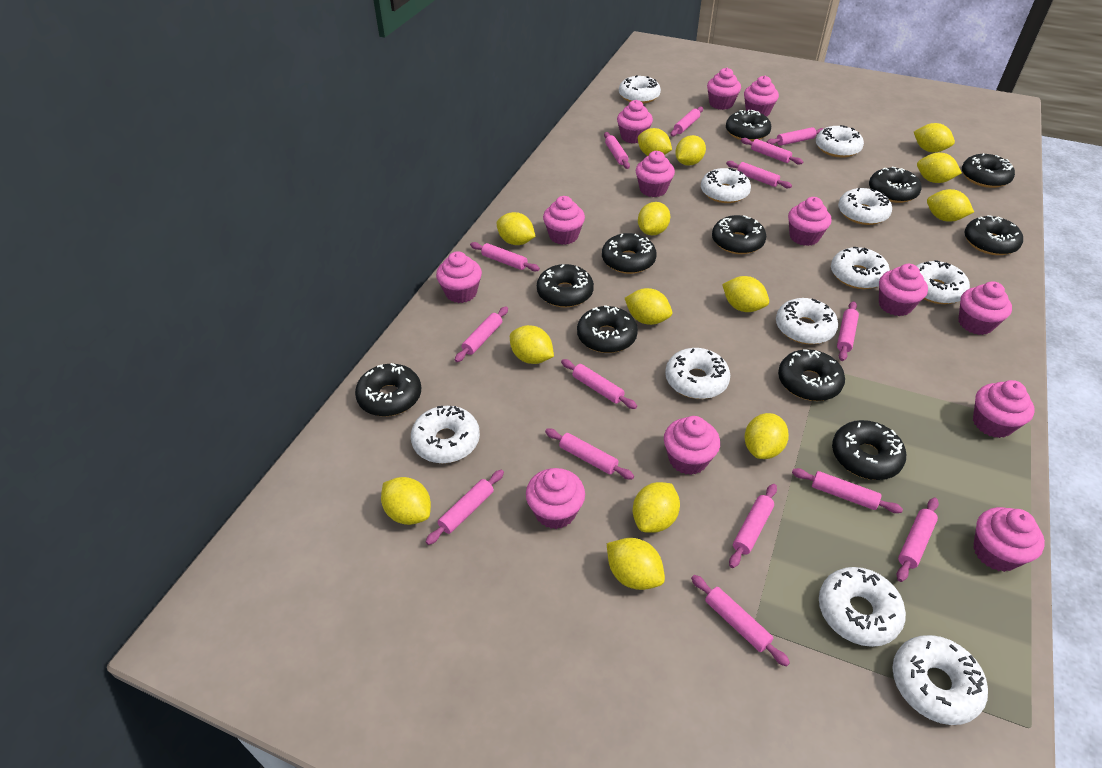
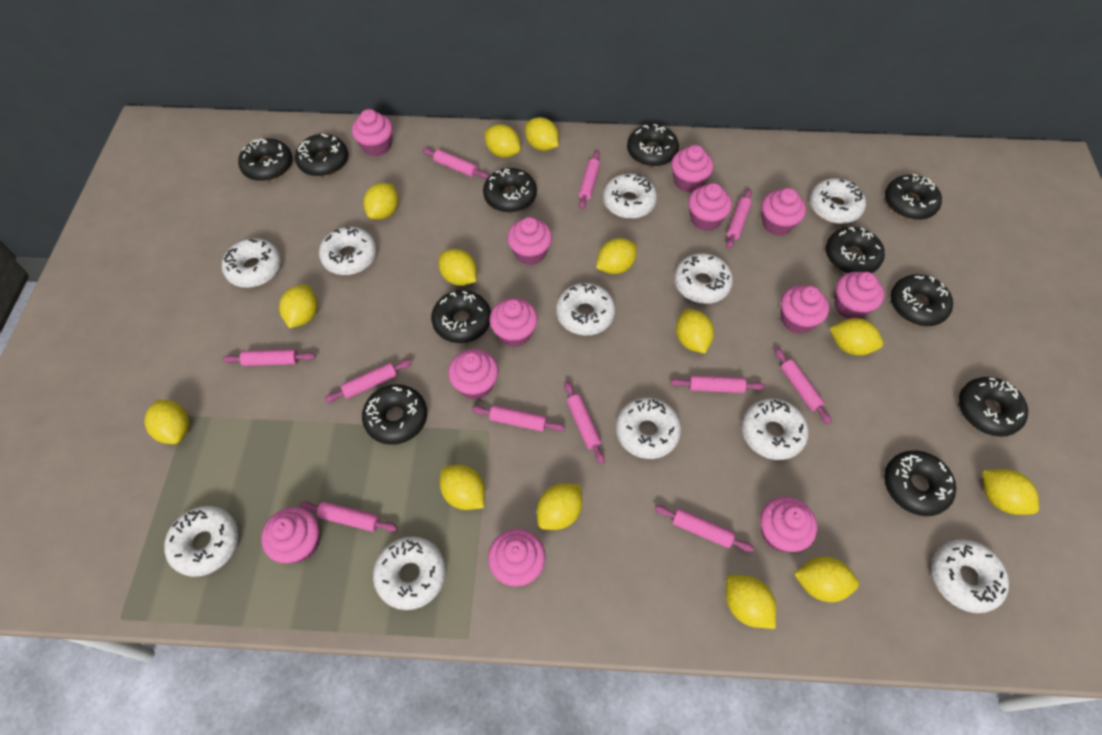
pink cupcake: 13 -> 12
pink rolling pin: 15 -> 11

